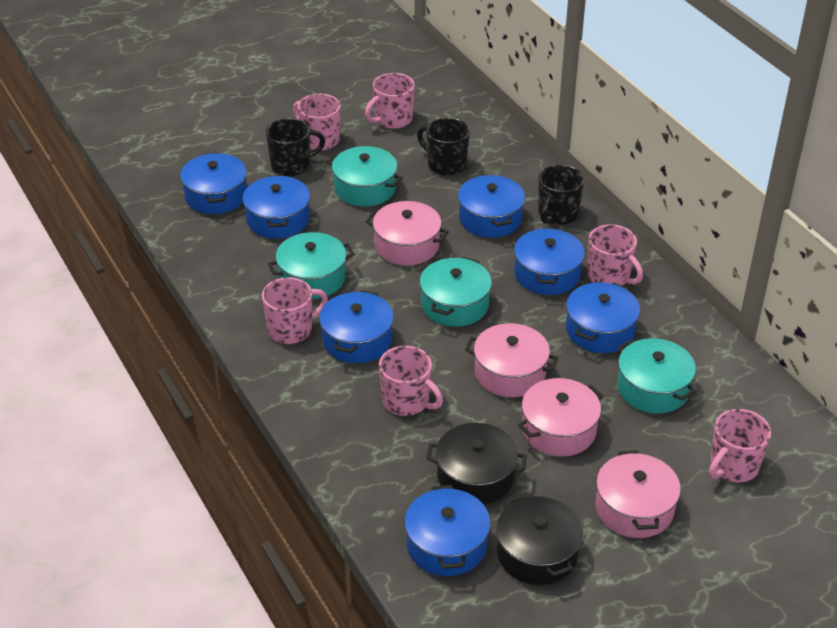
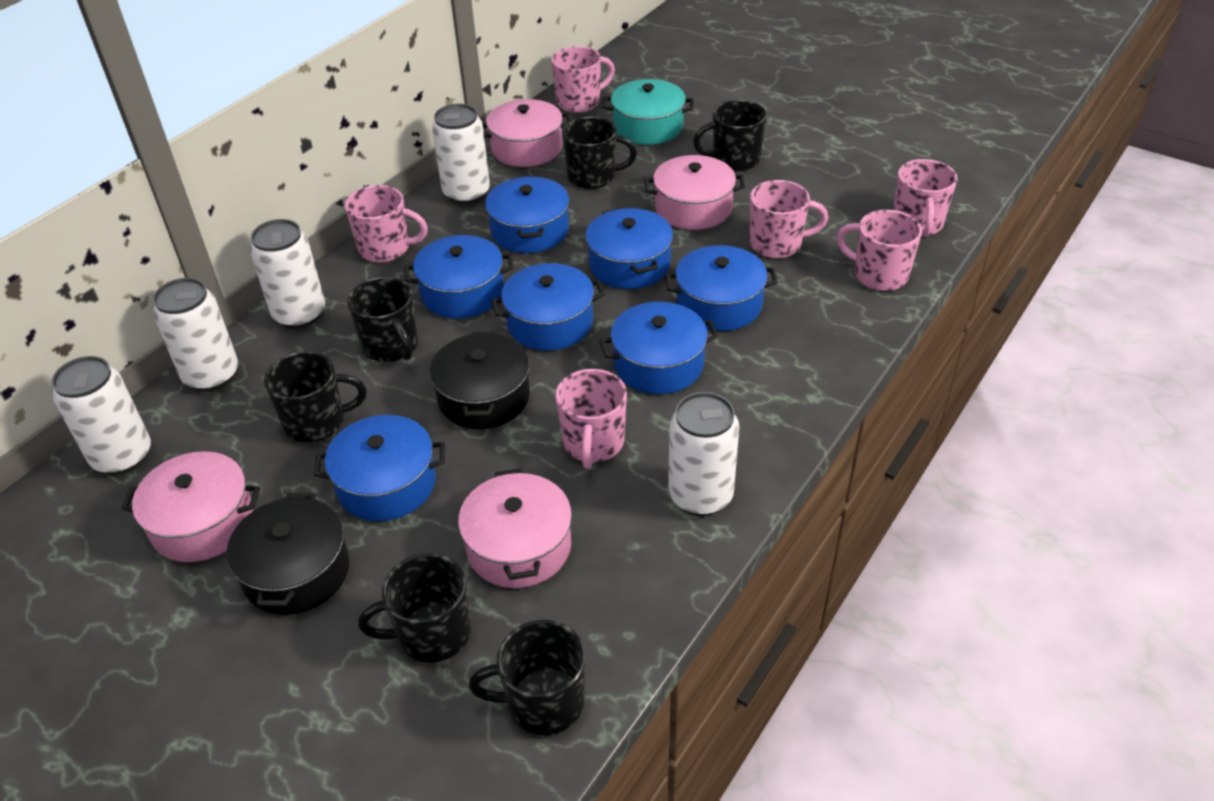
black mug: 3 -> 6
turquoise pot: 4 -> 1
white can: 0 -> 5

